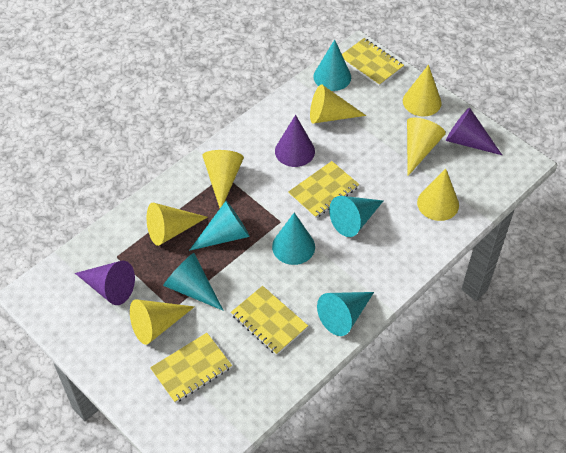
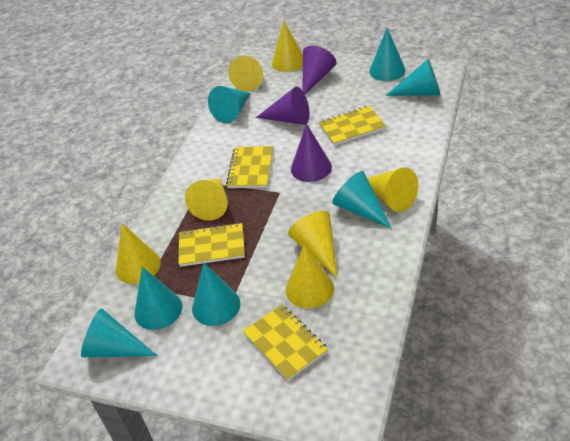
turquoise cone: 6 -> 7

